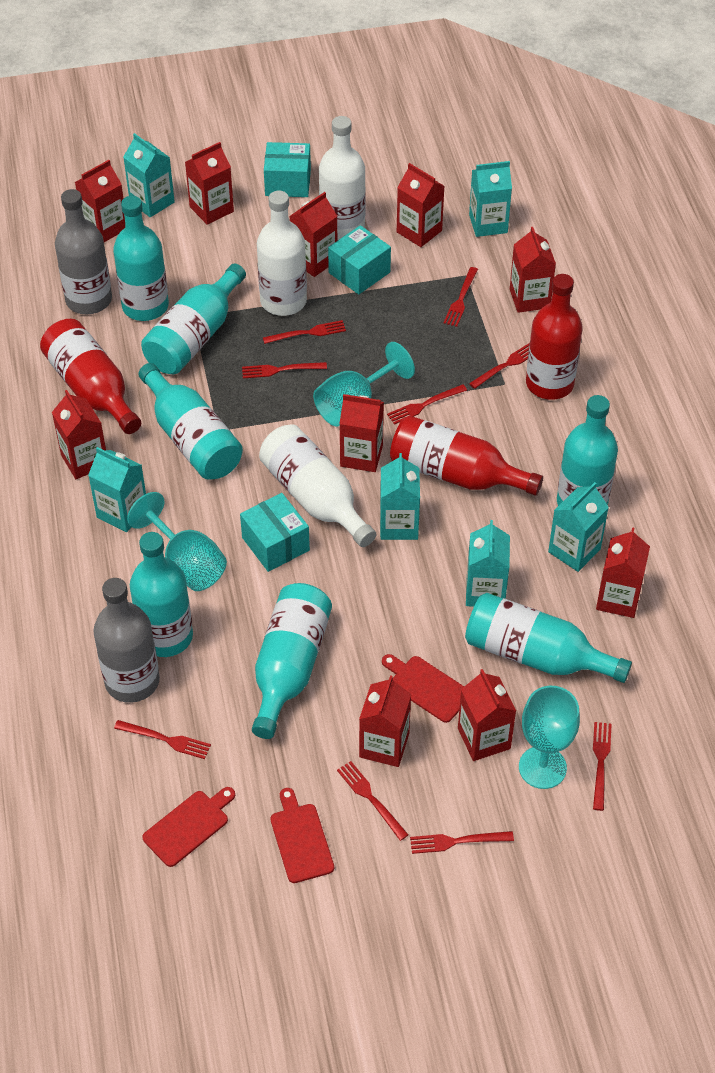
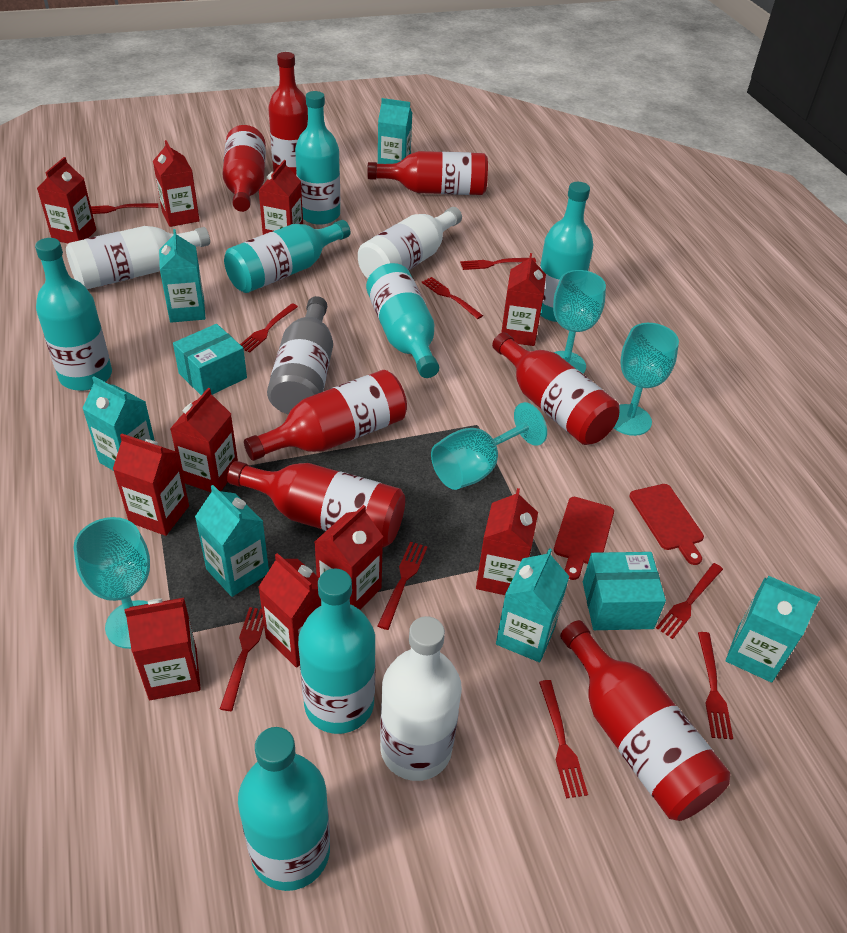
grey bottle: 2 -> 1
red bottle: 3 -> 7
red cutting board: 3 -> 2
turquoise box: 3 -> 2
turquoise goblet: 3 -> 4

